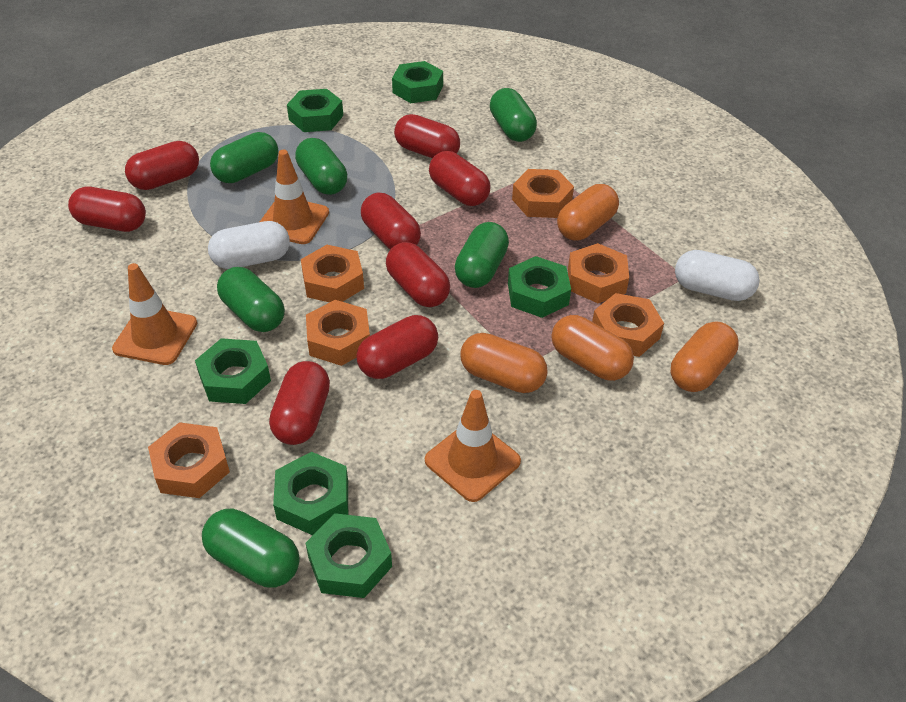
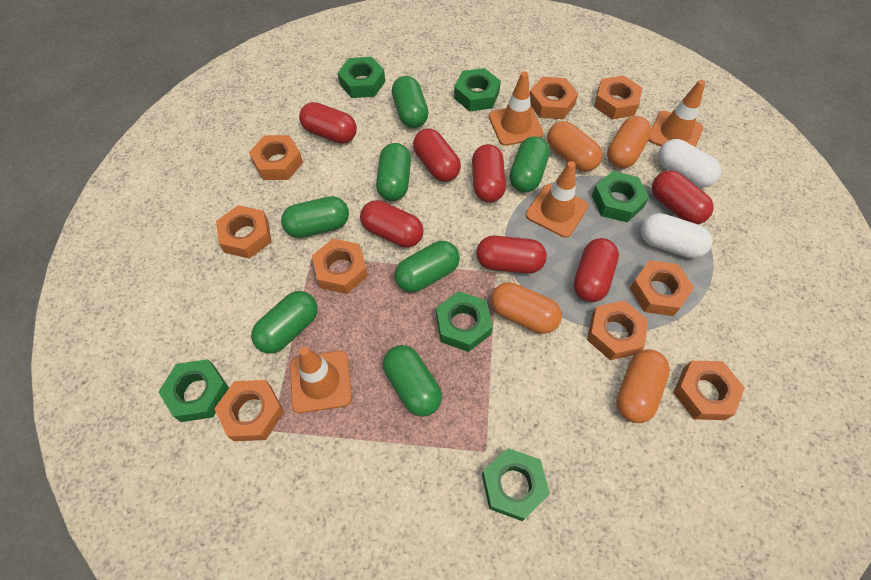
green capsule: 6 -> 7
orange nut: 6 -> 9
orange traffic cone: 3 -> 4
red capsule: 8 -> 7

